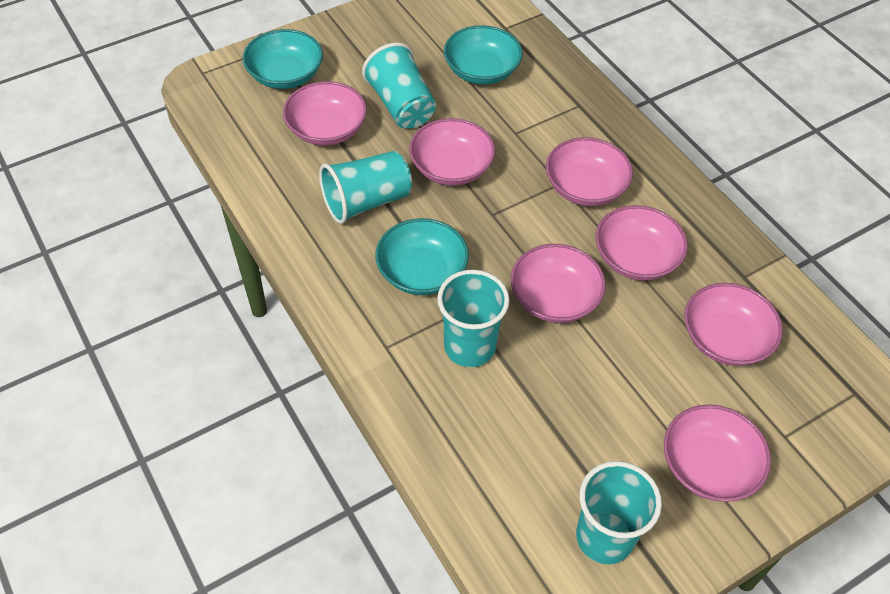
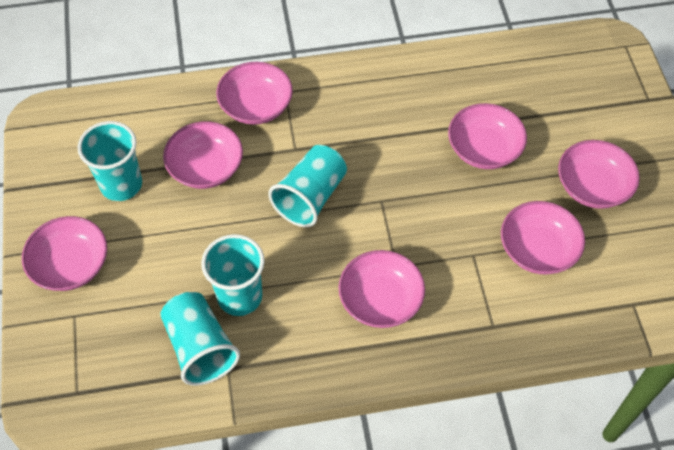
turquoise bowl: 3 -> 0

